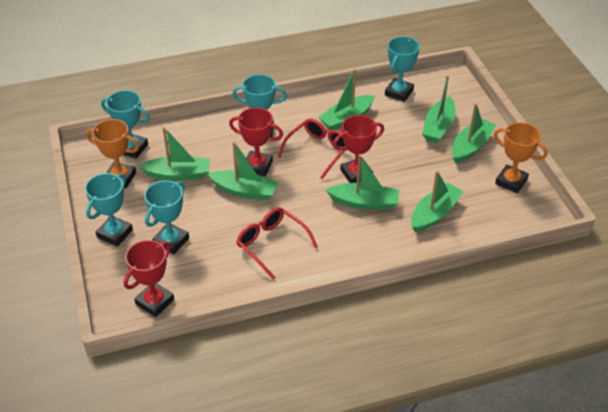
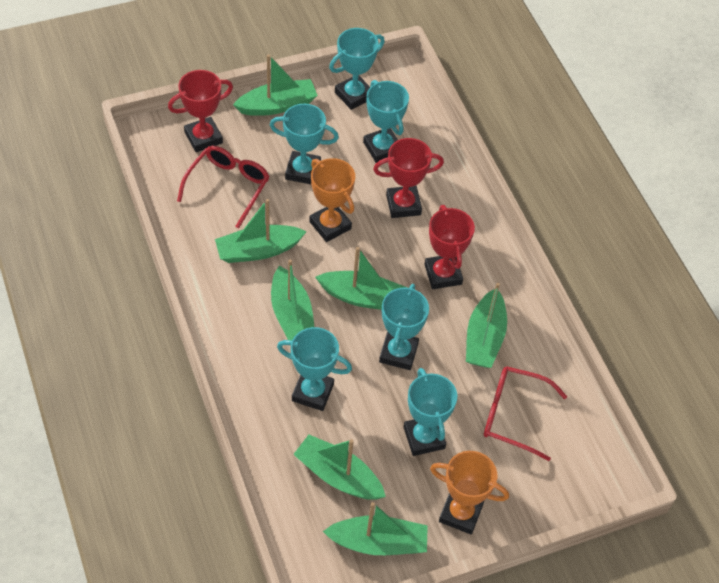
turquoise trophy: 5 -> 6

